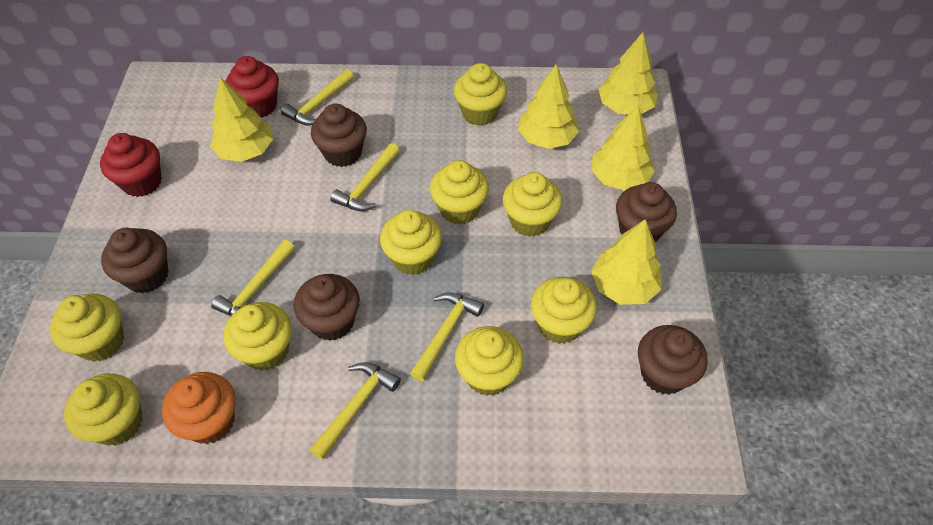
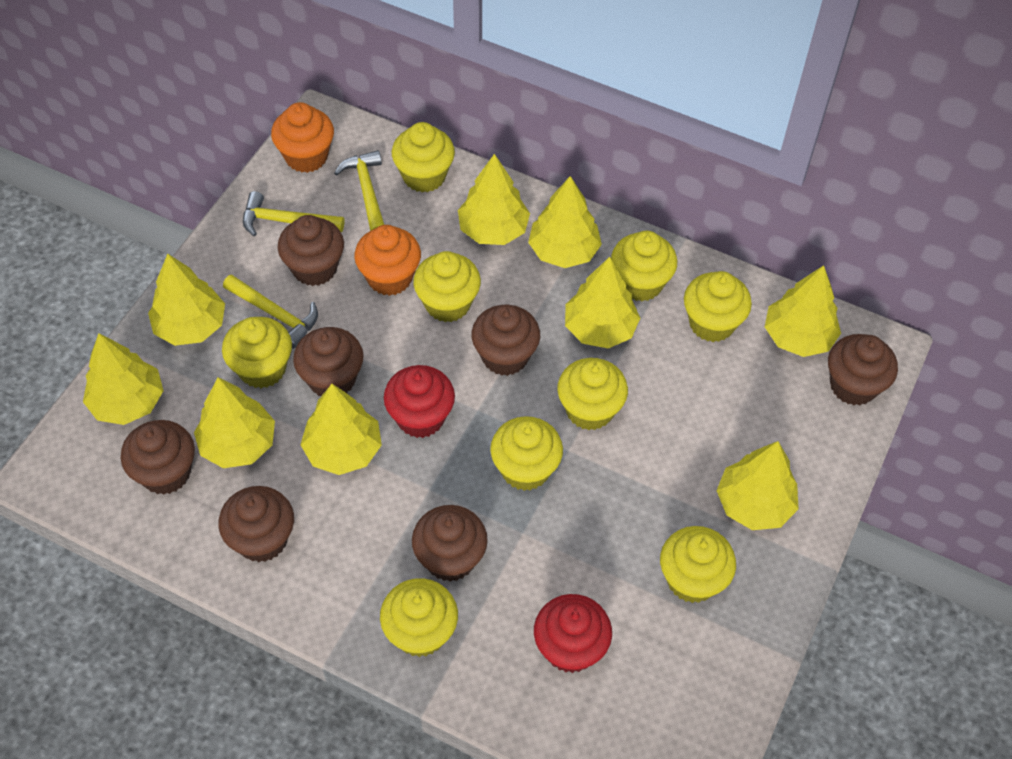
brown cupcake: 5 -> 7
orange cupcake: 1 -> 2
yellow hammer: 5 -> 3
yellow tree: 5 -> 9

